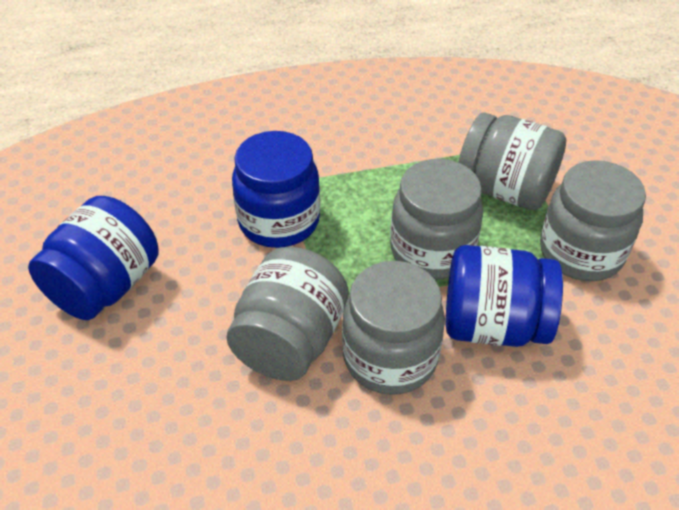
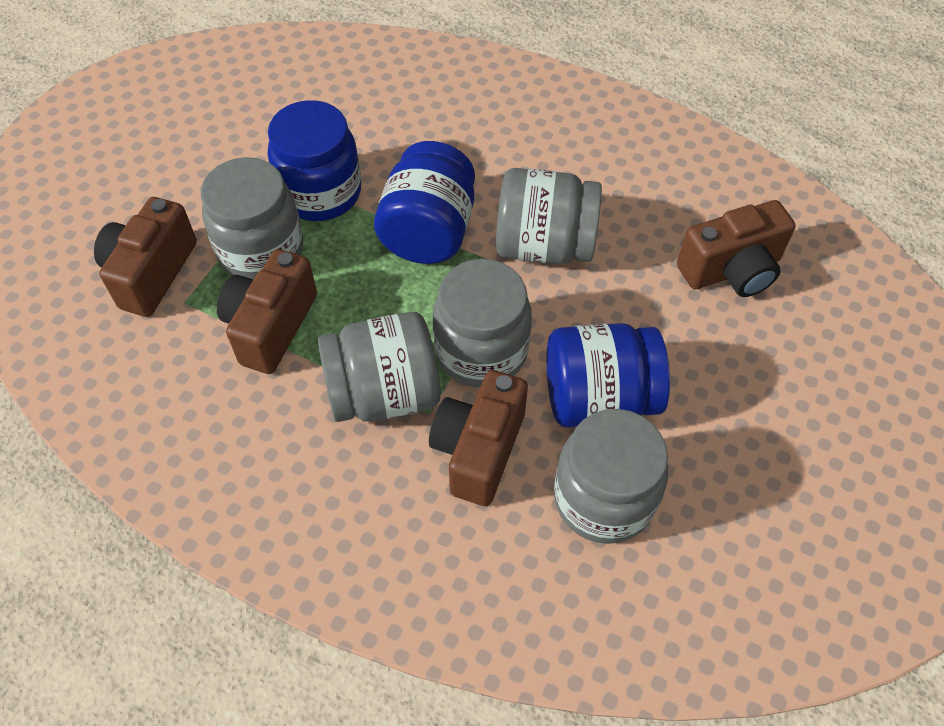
brown camera: 0 -> 4

